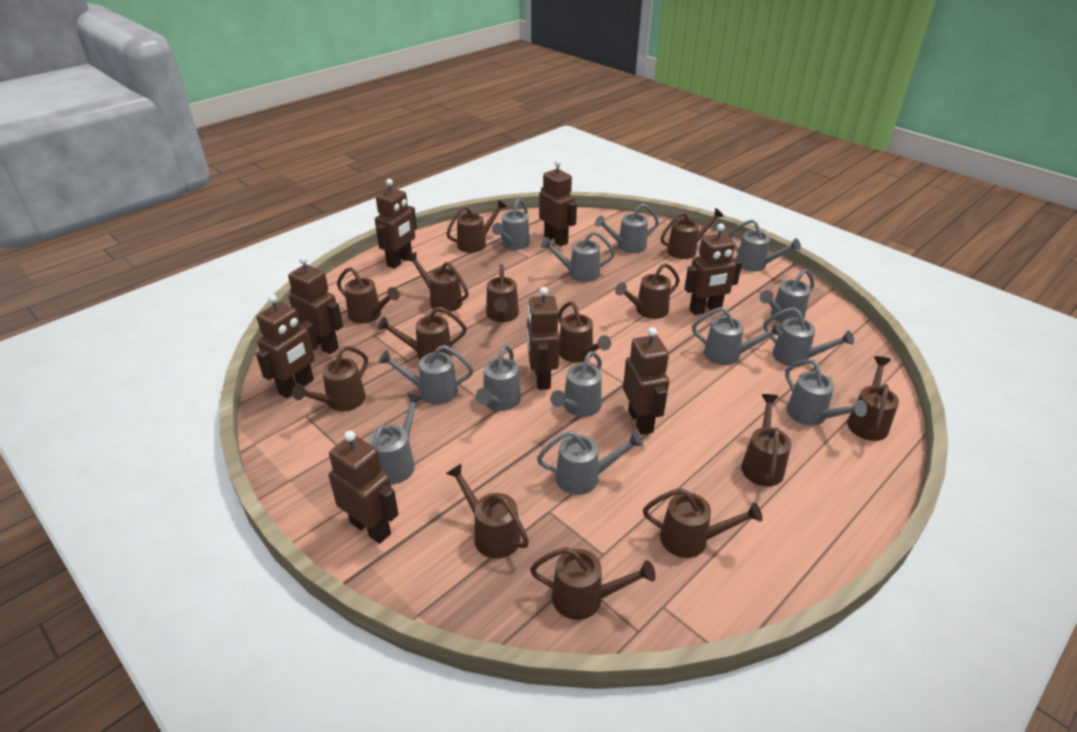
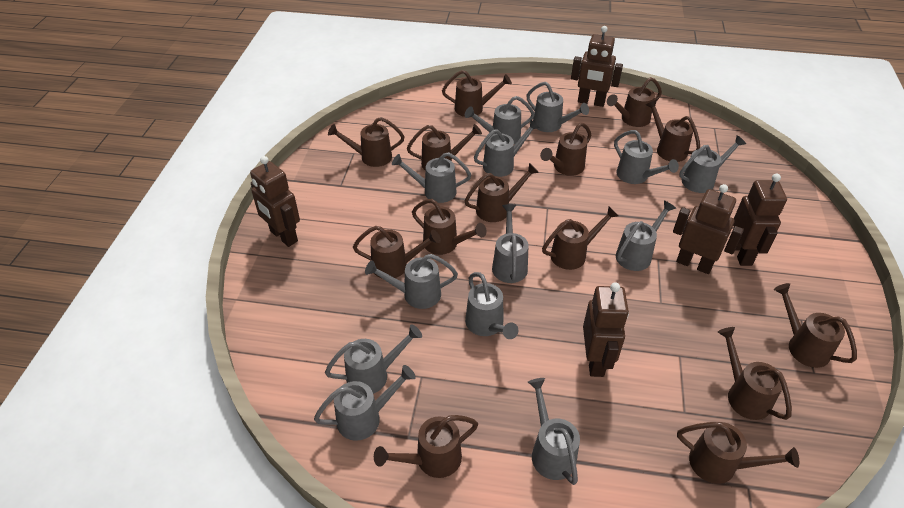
brown robot: 8 -> 5

